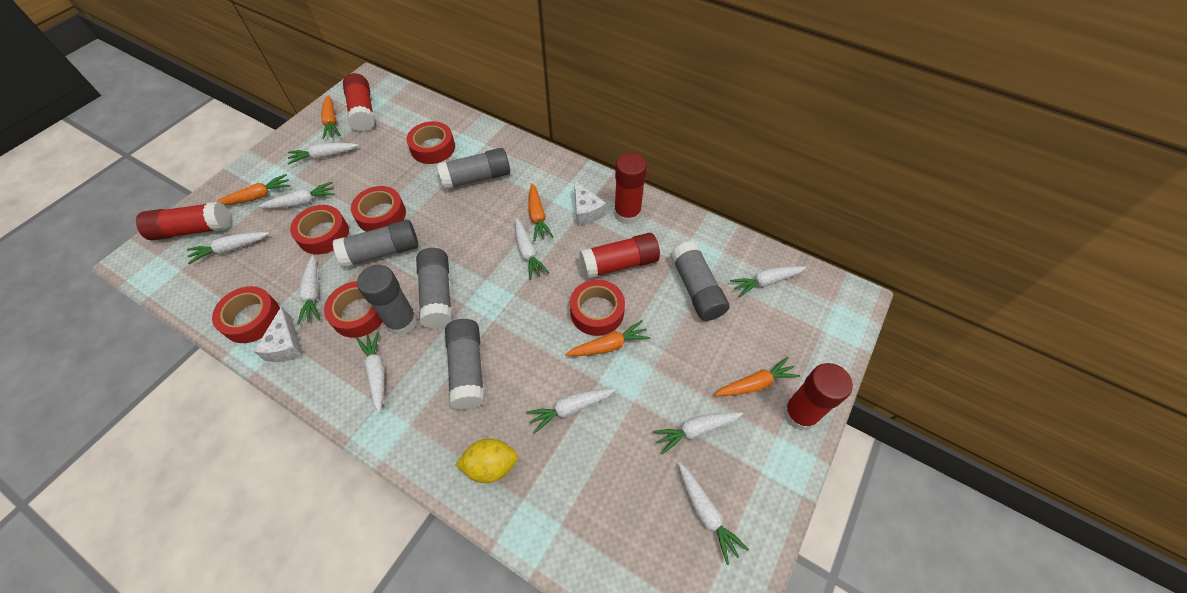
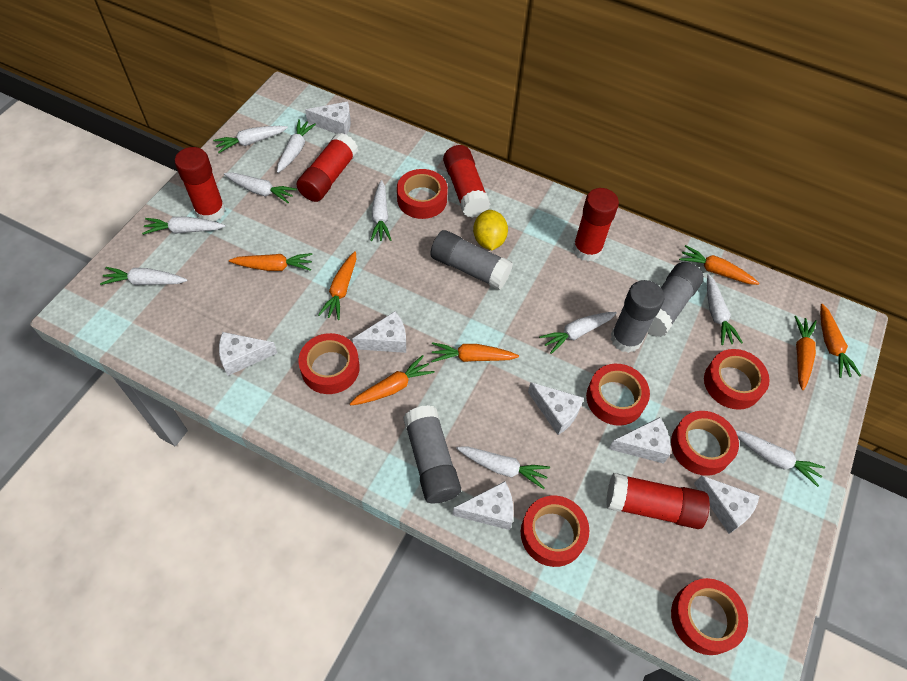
grey glue stick: 6 -> 4
orange carrot: 5 -> 7
red tape: 6 -> 7
white cheese: 2 -> 7

